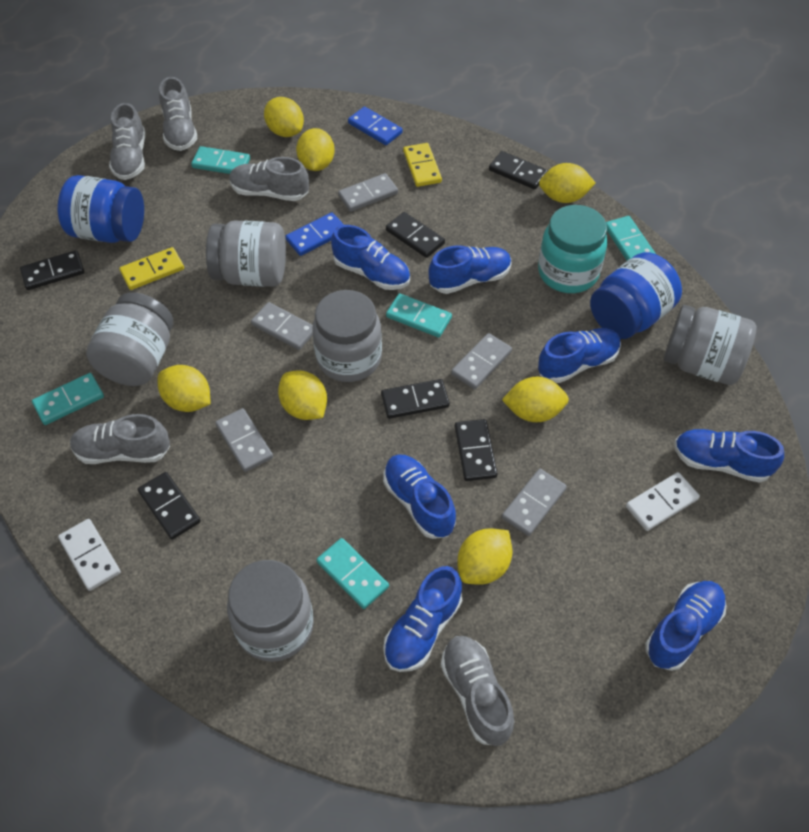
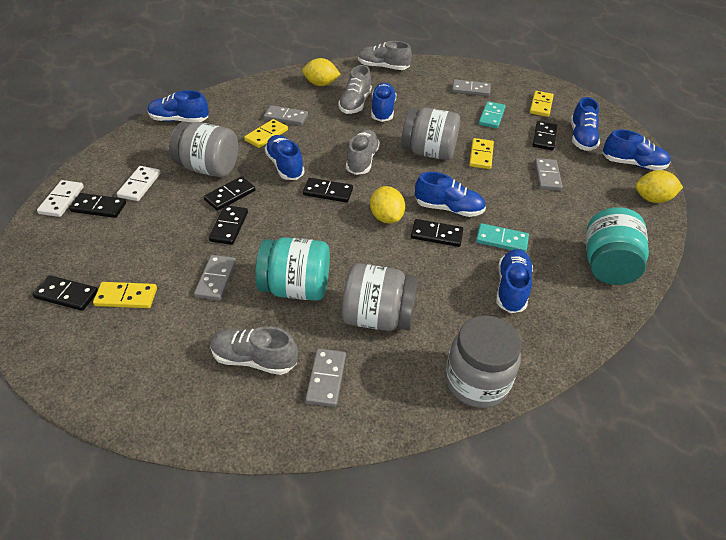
black domino: 6 -> 7
blue domino: 2 -> 0
blue jar: 2 -> 0
grey jar: 5 -> 4
grey shoe: 5 -> 4
turquoise domino: 5 -> 2
turquoise jar: 1 -> 2
yellow domino: 2 -> 4
yellow lemon: 7 -> 3

